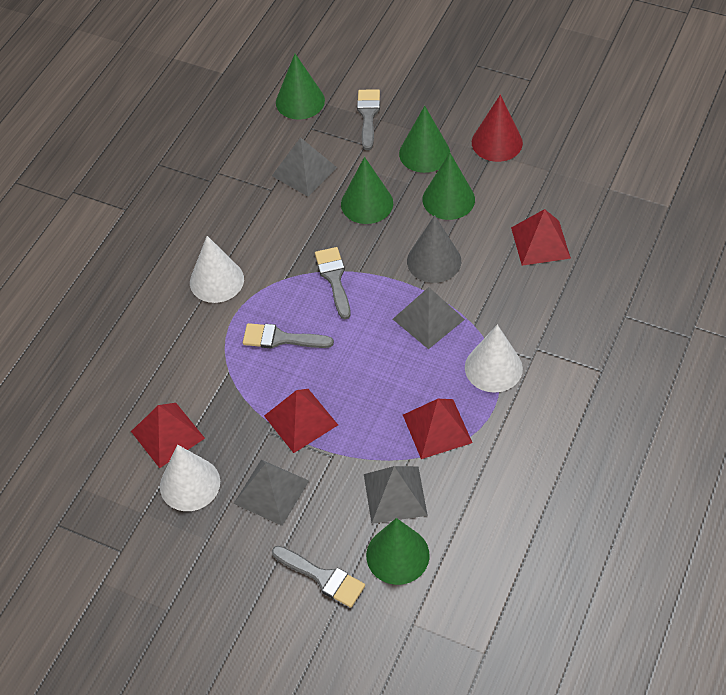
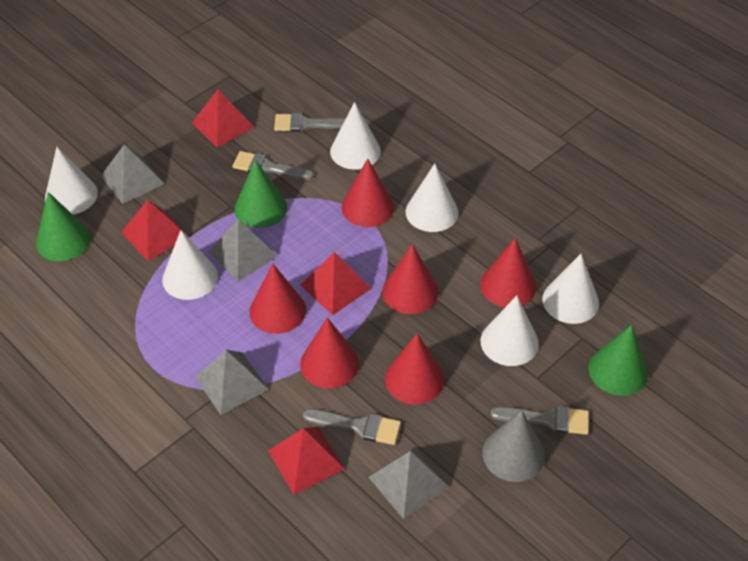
green cone: 5 -> 3
red cone: 1 -> 6
white cone: 3 -> 6

